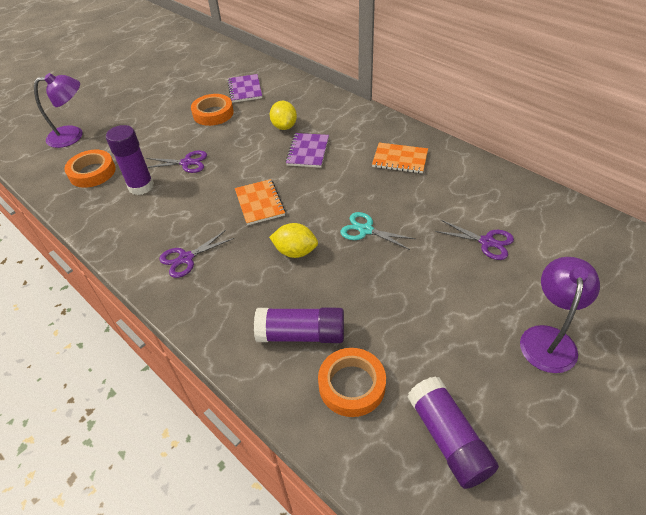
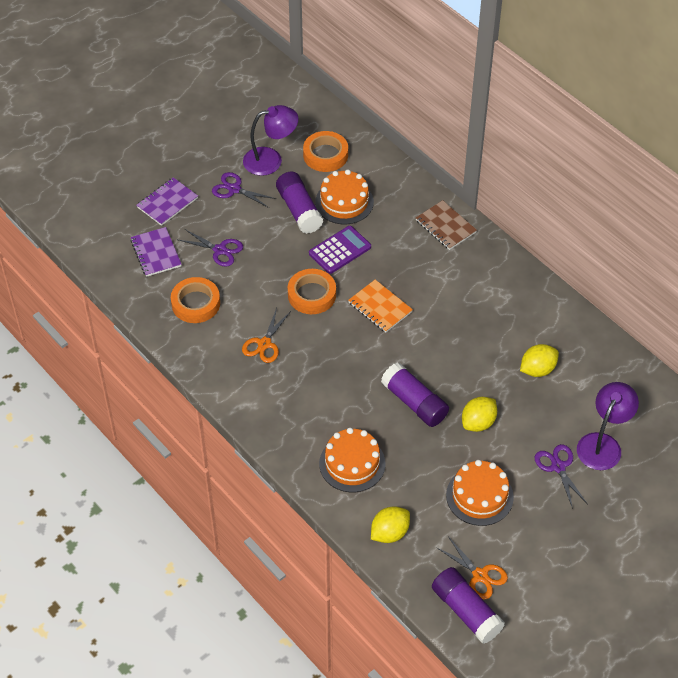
brown notebook: 0 -> 1
orange cake: 0 -> 3
orange notebook: 2 -> 1
orange scissors: 0 -> 2
purple calculator: 0 -> 1
turquoise scissors: 1 -> 0
yellow lemon: 2 -> 3

